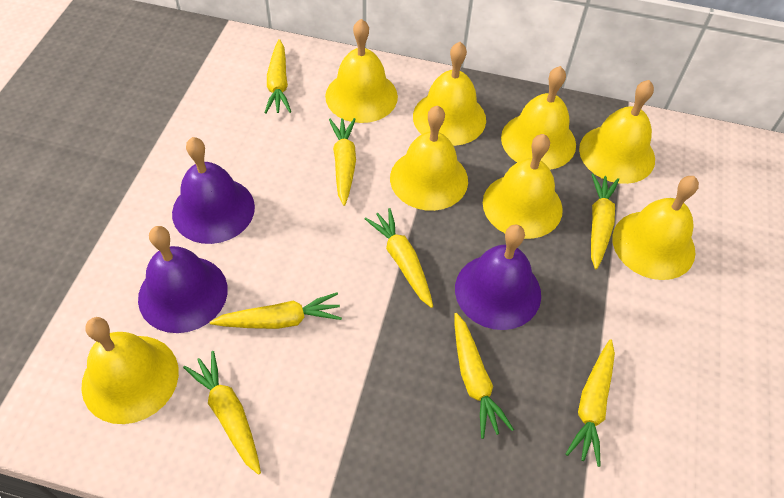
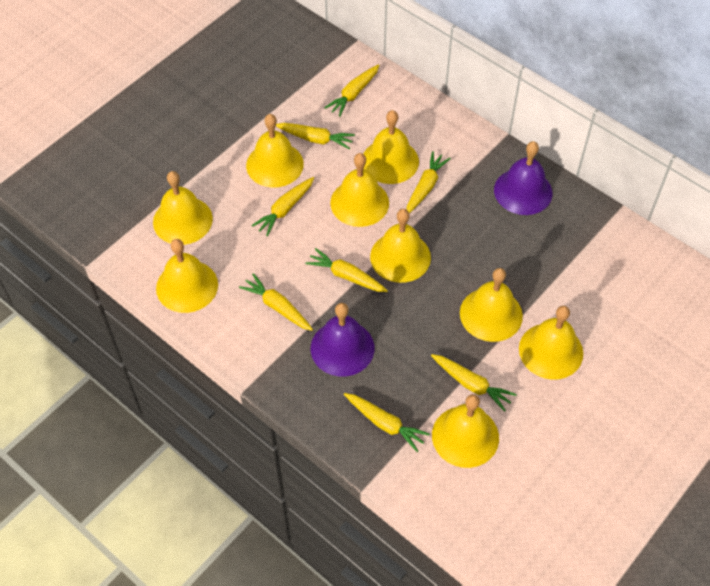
purple bell: 3 -> 2
yellow bell: 8 -> 9

